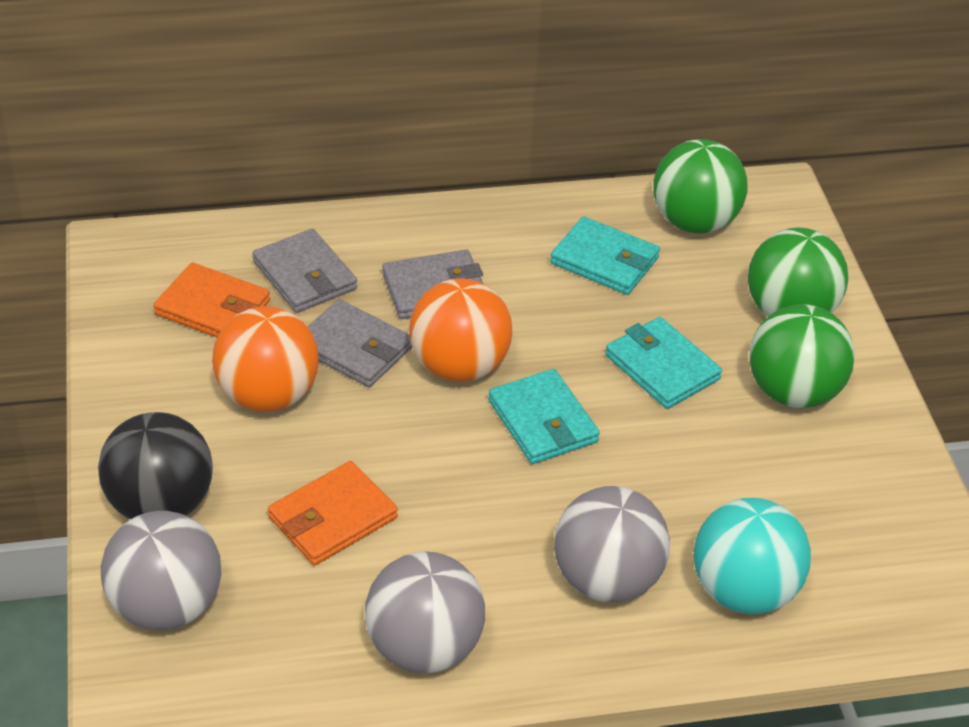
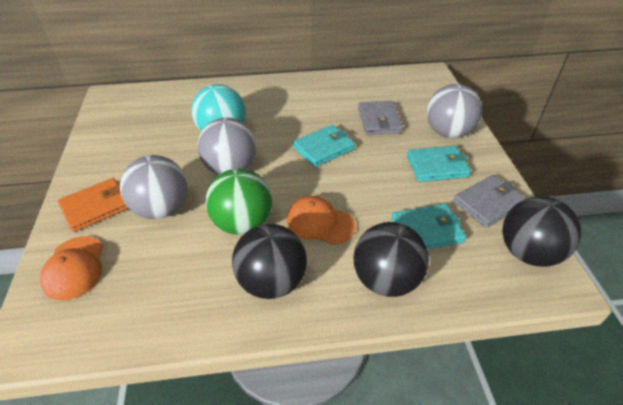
black ball: 1 -> 3
green ball: 3 -> 1
grey wallet: 3 -> 2
orange ball: 2 -> 0
orange cap: 0 -> 2
orange wallet: 2 -> 1

